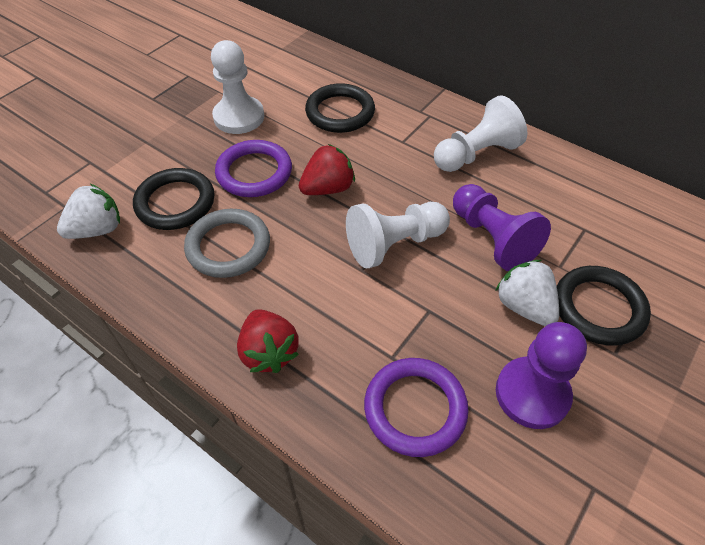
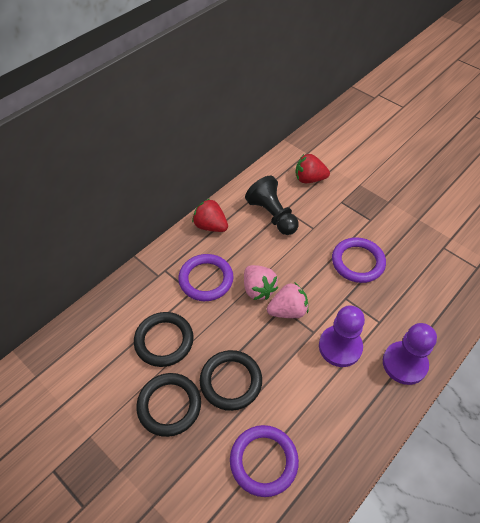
black pawn: 0 -> 1
grey ring: 1 -> 0
pink strawberry: 0 -> 2
purple ring: 2 -> 3
white pawn: 3 -> 0
white strawberry: 2 -> 0

